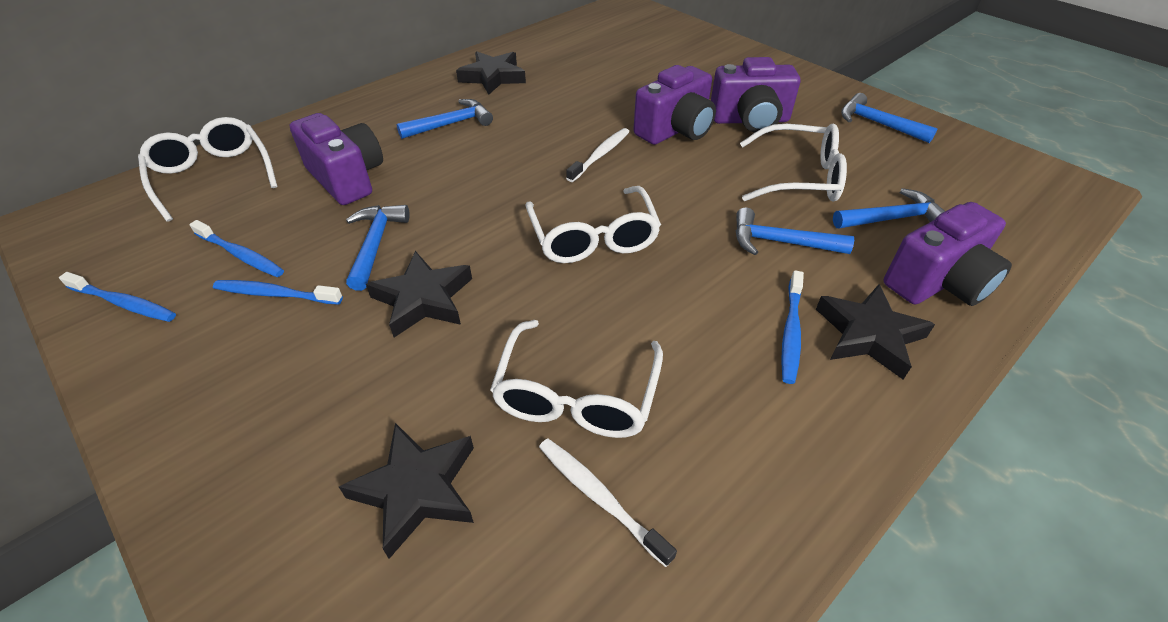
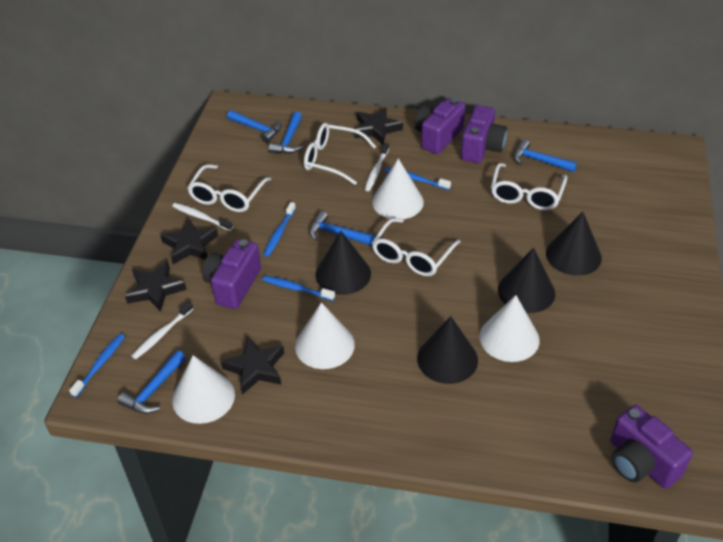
black cone: 0 -> 4
white cone: 0 -> 4
white toothbrush: 2 -> 3

